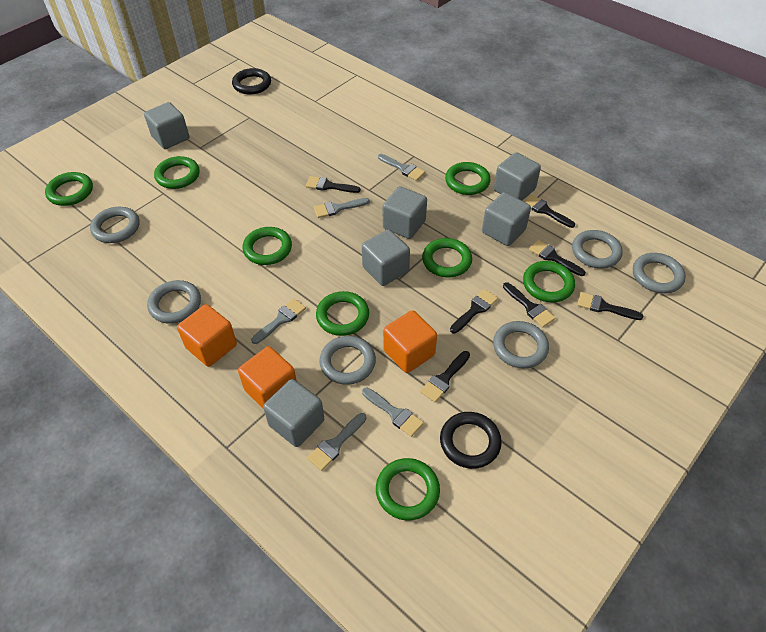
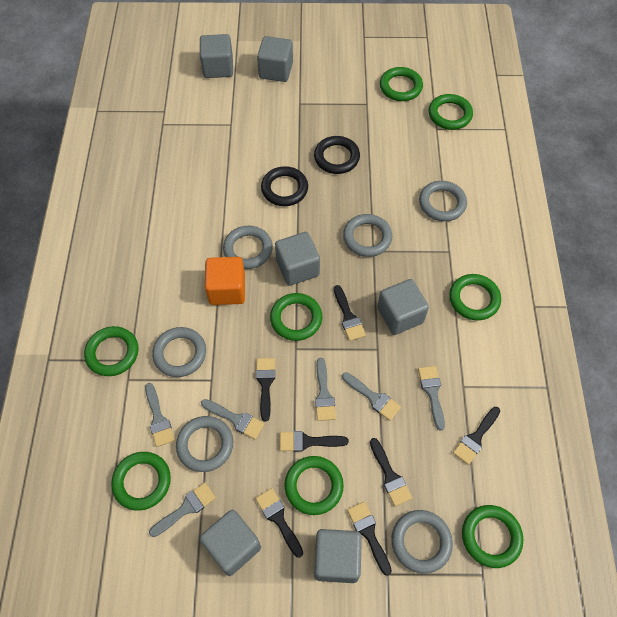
grey brush: 5 -> 6
orange cube: 3 -> 1

